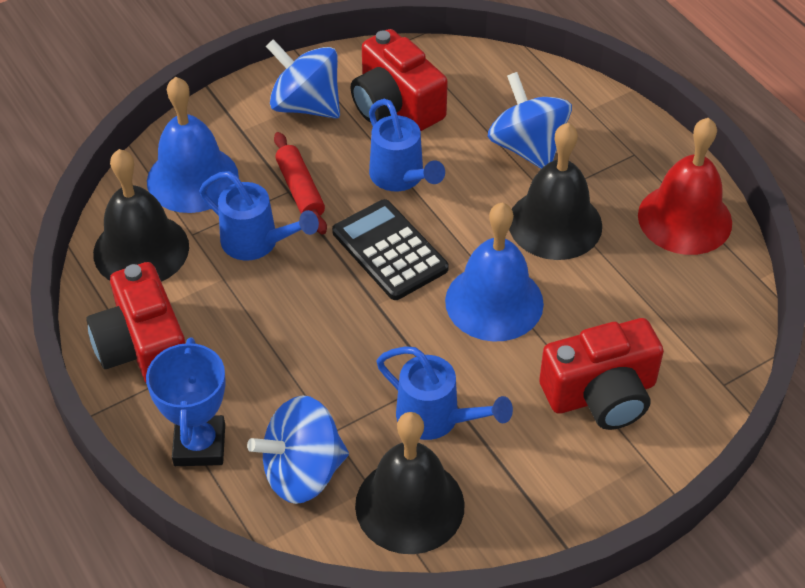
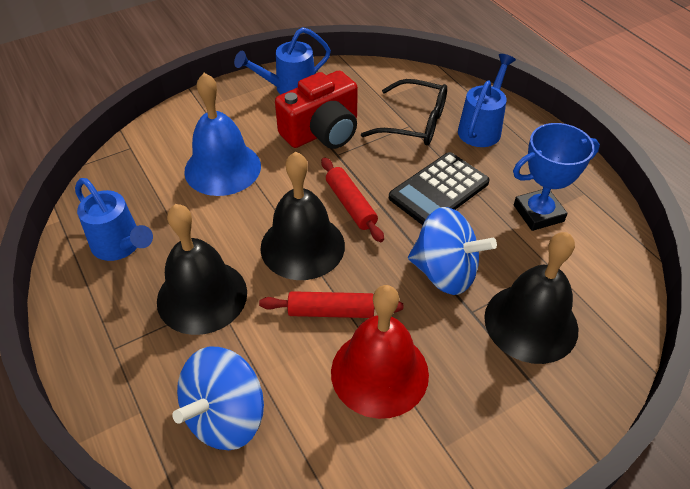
black glasses: 0 -> 1
blue bell: 2 -> 1
blue spinning top: 3 -> 2
red camera: 3 -> 1
red rolling pin: 1 -> 2

